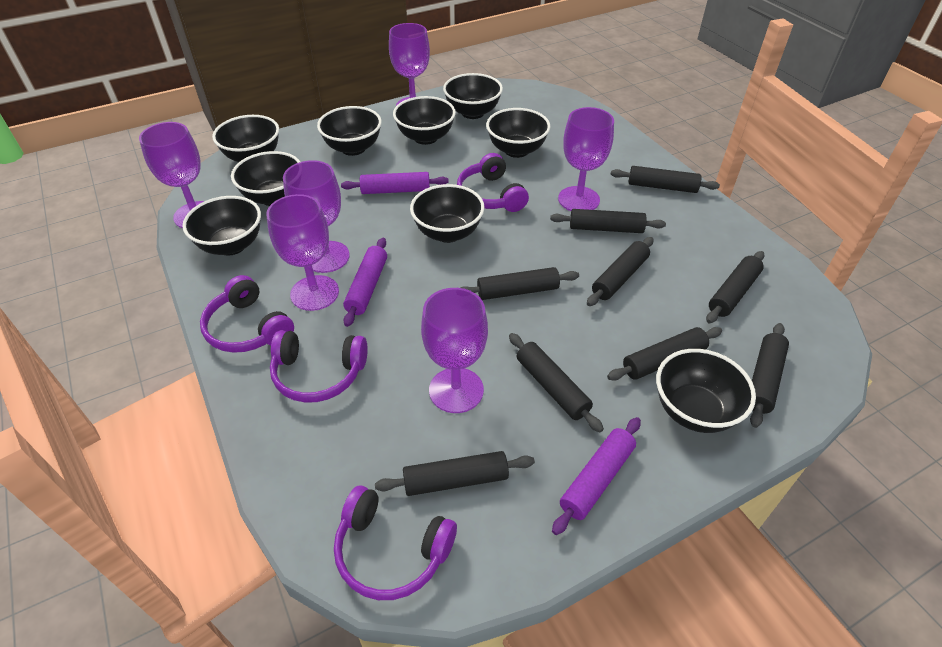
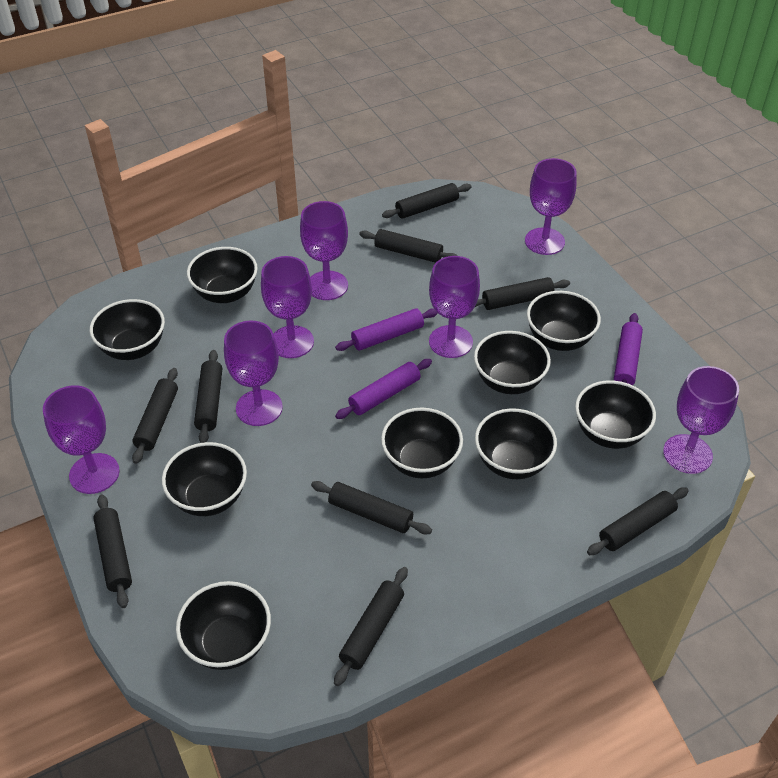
purple goblet: 6 -> 7
purple headphones: 4 -> 0

